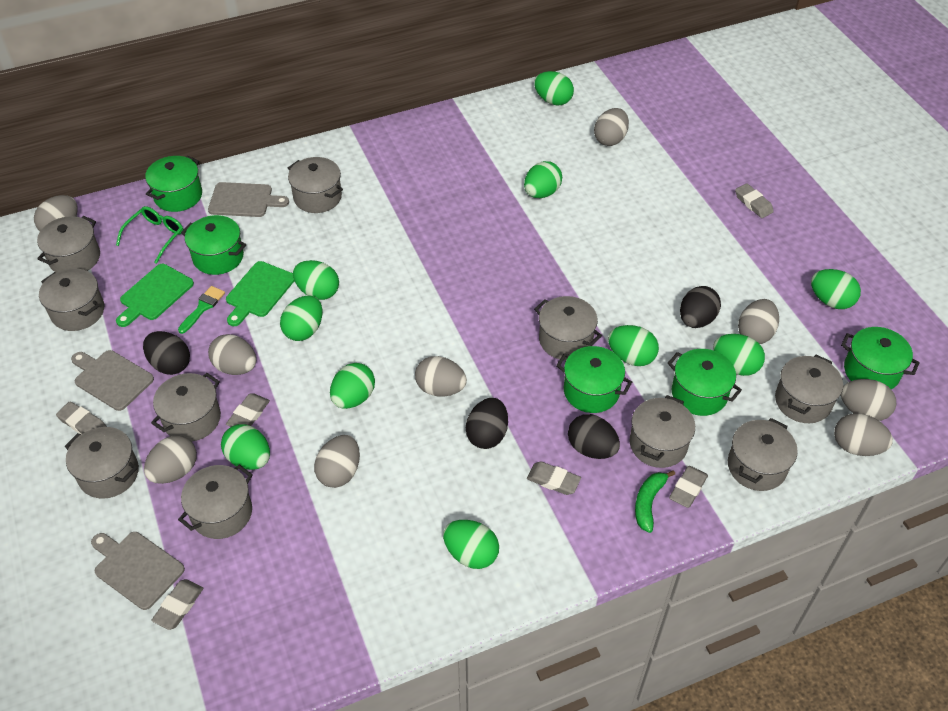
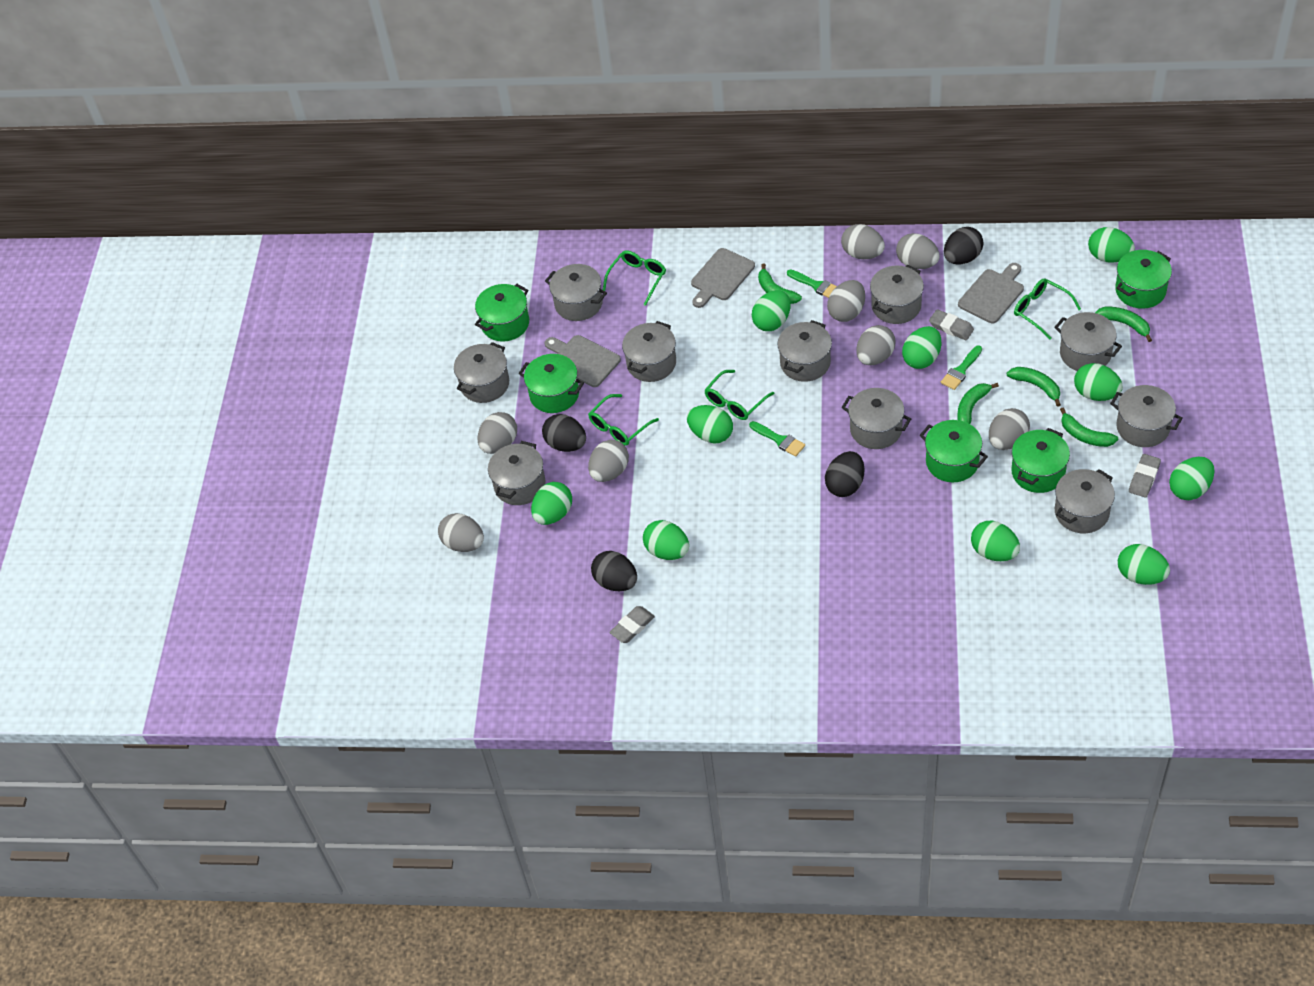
green banana: 1 -> 5
green brush: 1 -> 3
green cutting board: 2 -> 0
green glasses: 1 -> 4
grey egg: 9 -> 8
grey eraser: 6 -> 3

